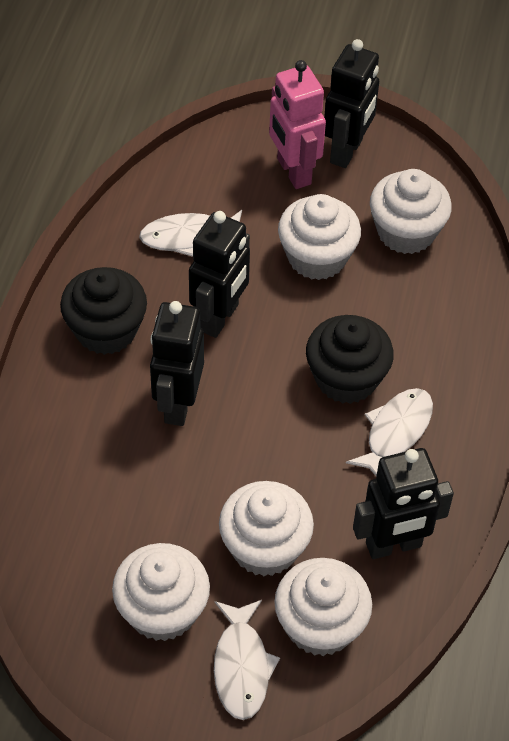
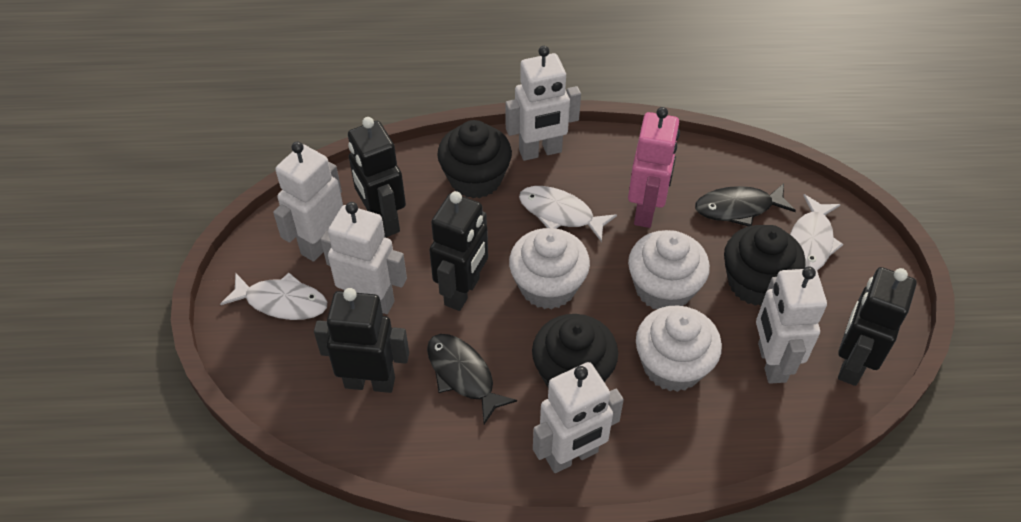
black cupcake: 2 -> 3
black fish: 0 -> 2
white cupcake: 5 -> 3
white robot: 0 -> 5

